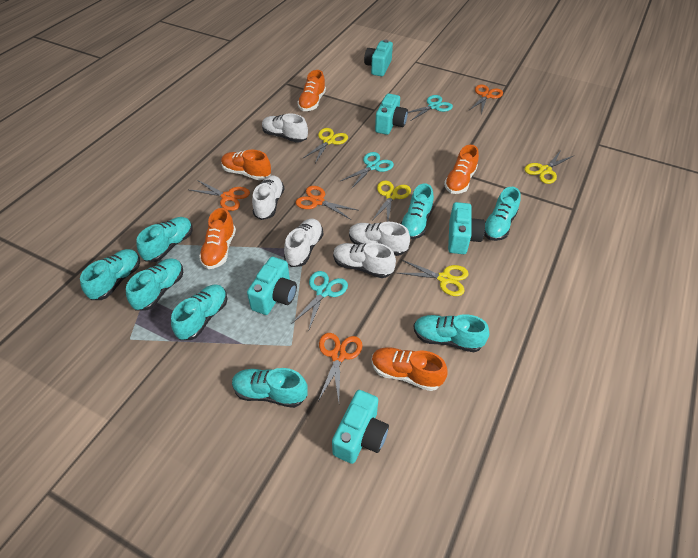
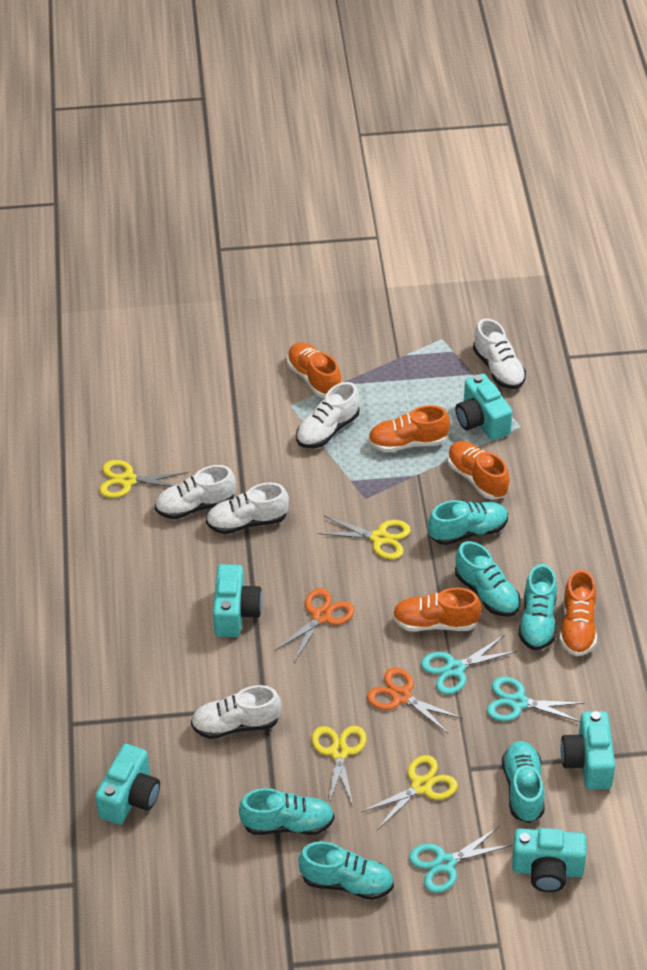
orange scissors: 4 -> 2
turquoise shoe: 8 -> 6

